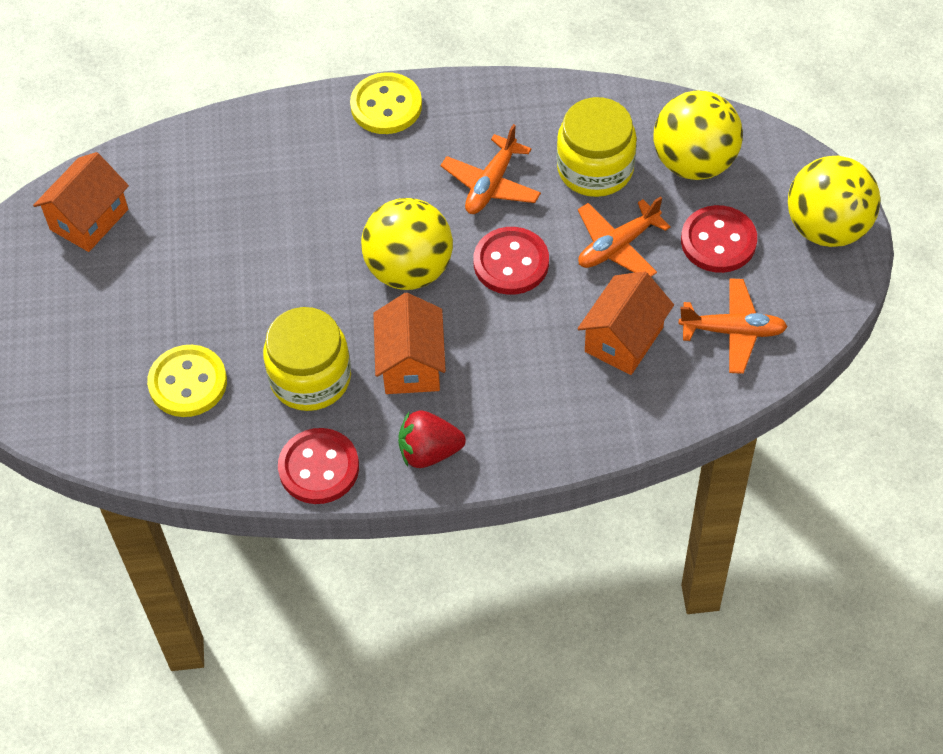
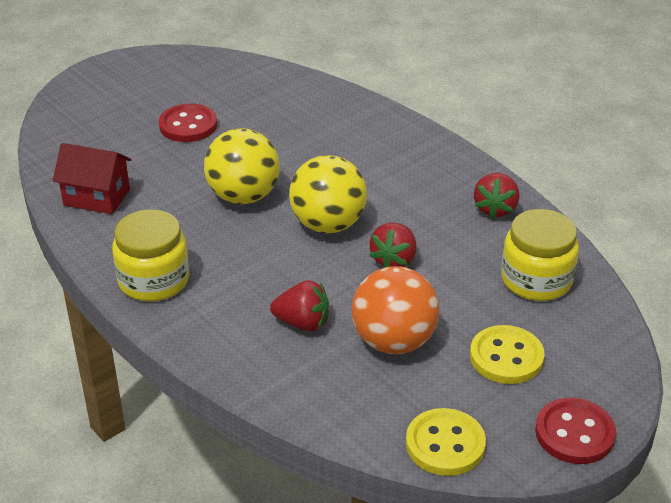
orange ball: 0 -> 1
orange house: 3 -> 0
orange plane: 3 -> 0
red button: 3 -> 2
red house: 0 -> 1
red strawberry: 1 -> 3
yellow ball: 3 -> 2

